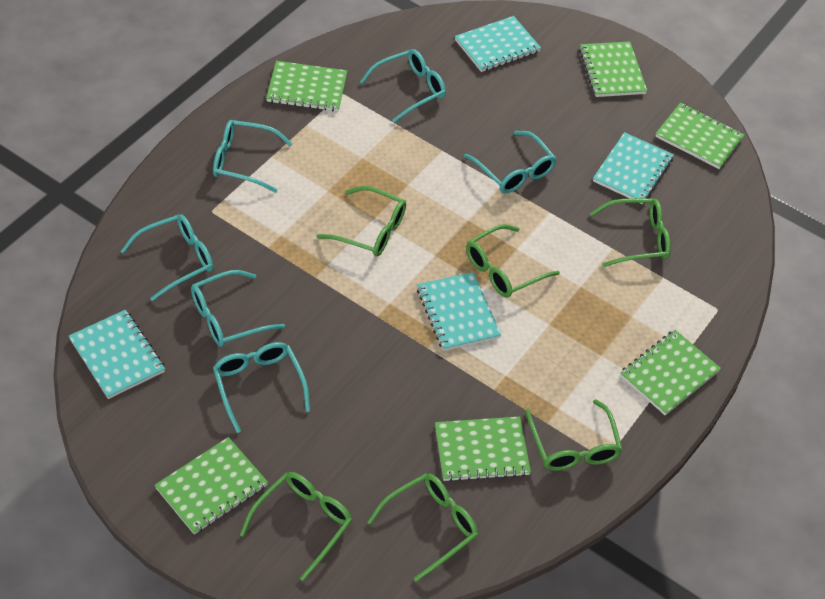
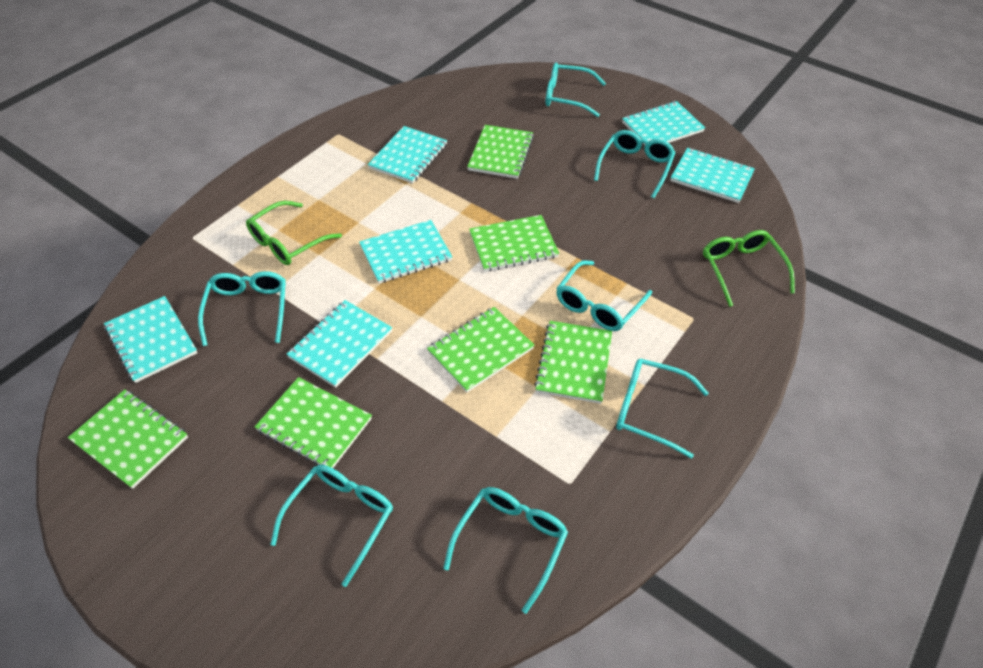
green glasses: 6 -> 2
turquoise glasses: 6 -> 7
turquoise notebook: 4 -> 6

